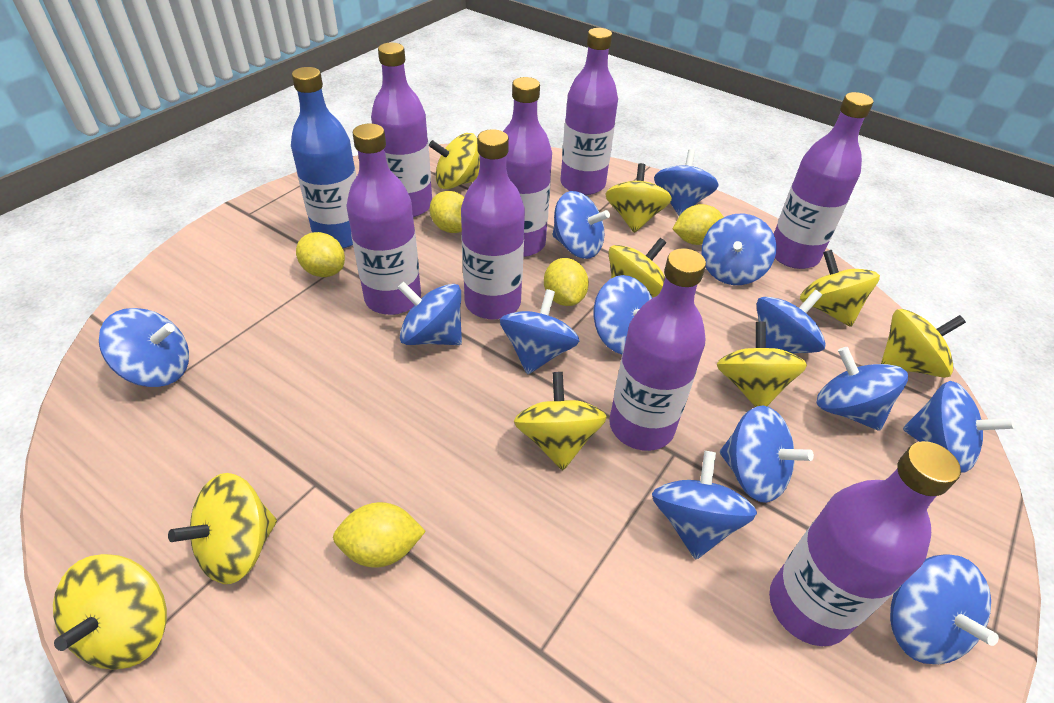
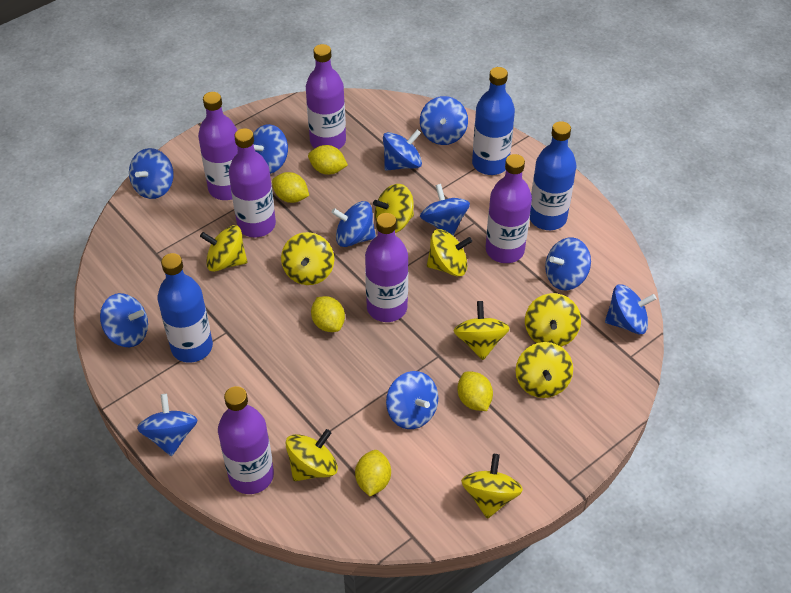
blue bottle: 1 -> 3
blue spinning top: 13 -> 11
purple bottle: 8 -> 6

